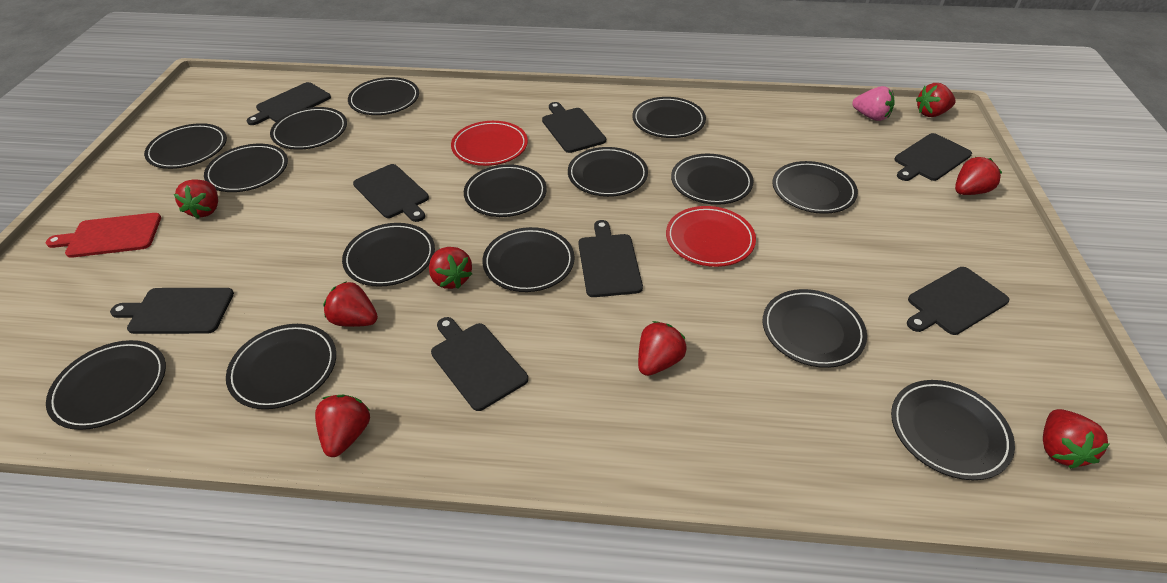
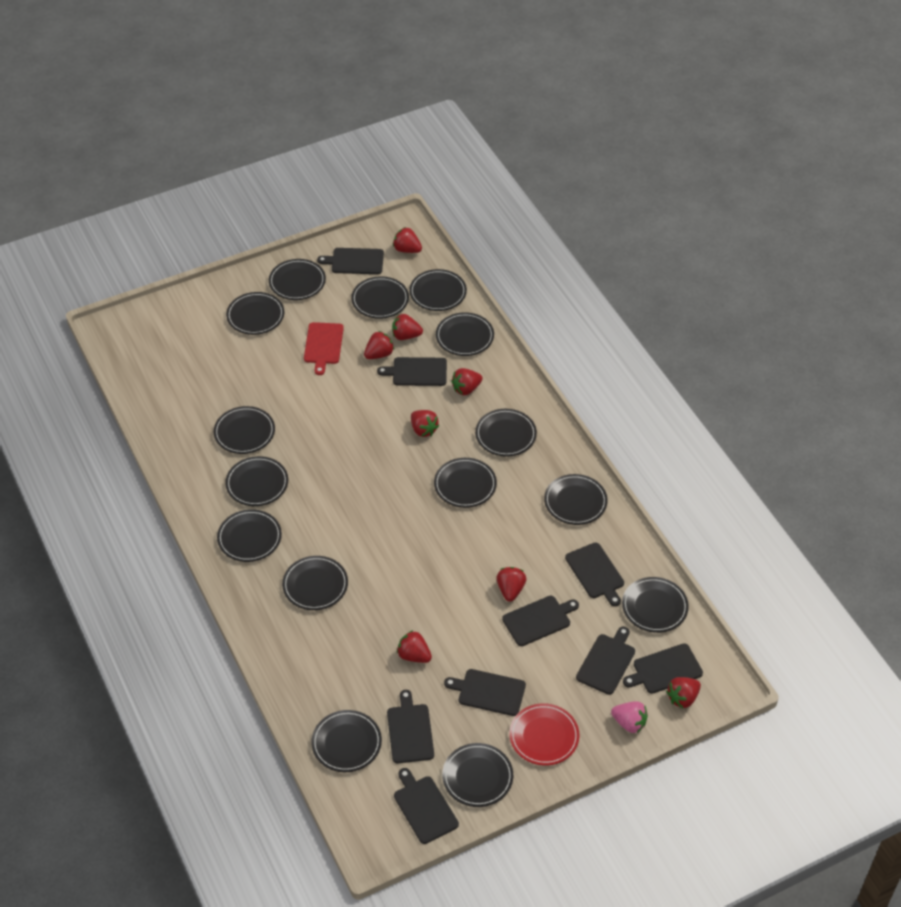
black cutting board: 8 -> 9
red plate: 2 -> 1

